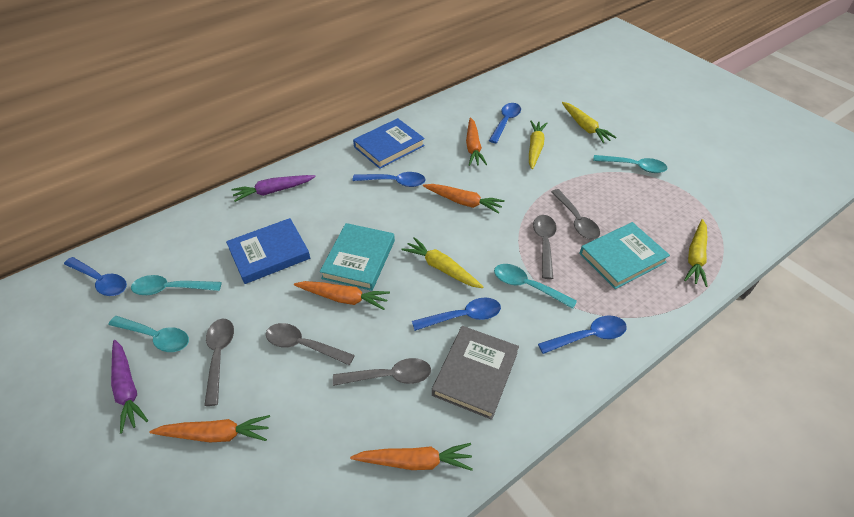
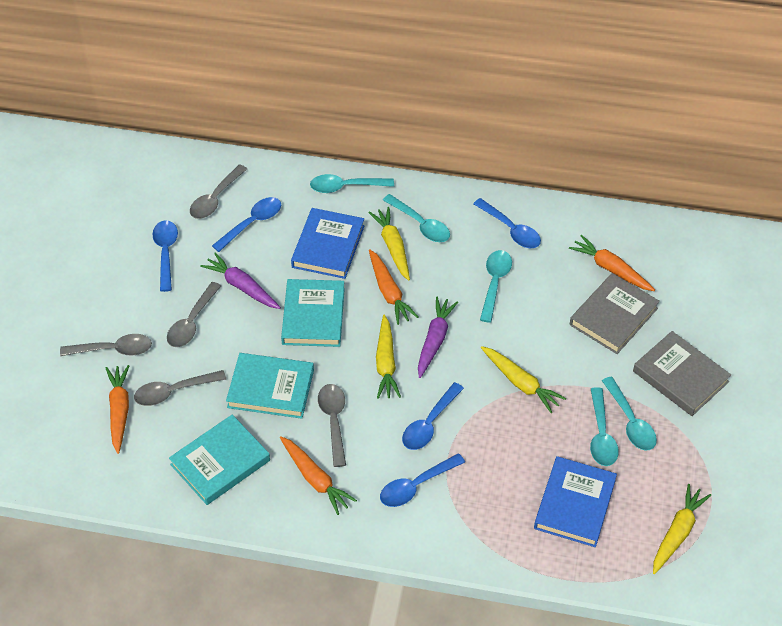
grey book: 1 -> 2
orange carrot: 5 -> 4
turquoise book: 2 -> 3
turquoise spoon: 4 -> 5

